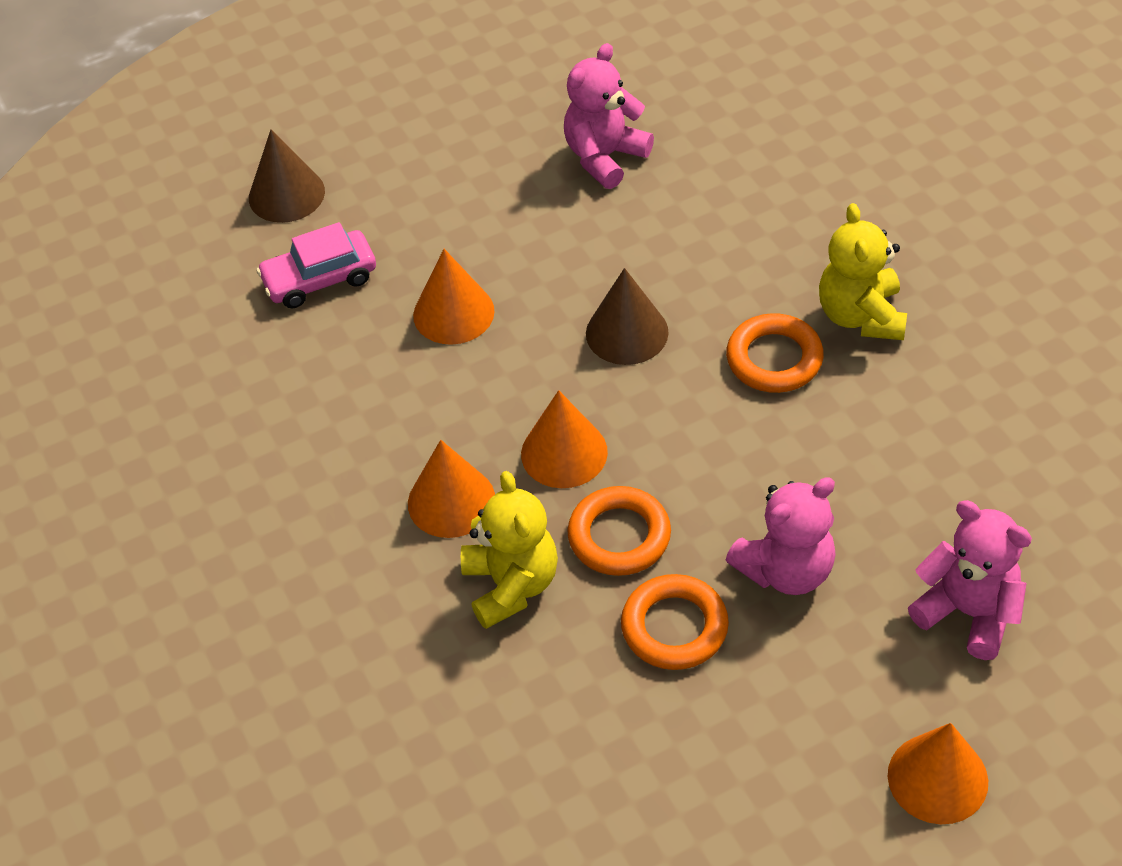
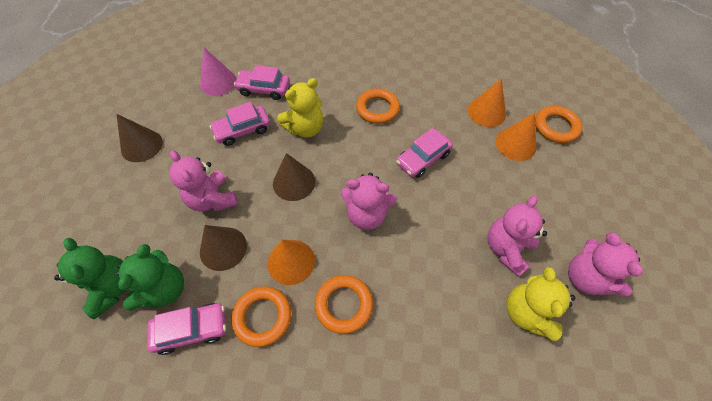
brown cone: 2 -> 3
green teddy bear: 0 -> 2
orange cone: 4 -> 3
orange ring: 3 -> 4
pink car: 1 -> 4
pink cone: 0 -> 1
pink teddy bear: 3 -> 4

